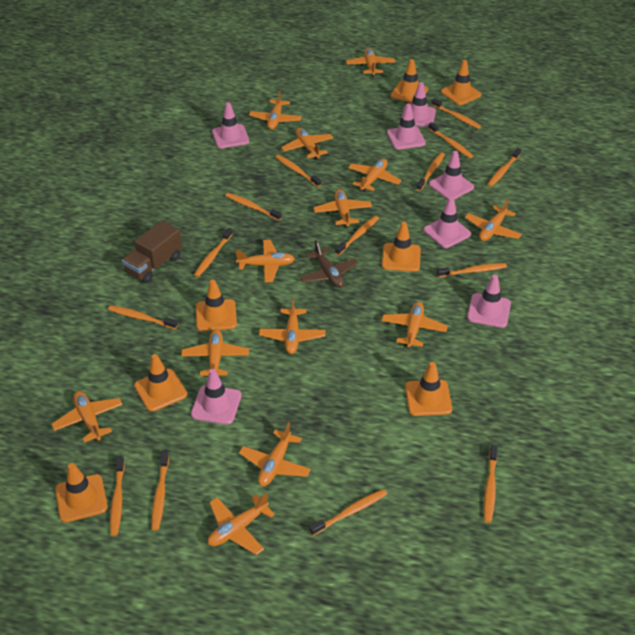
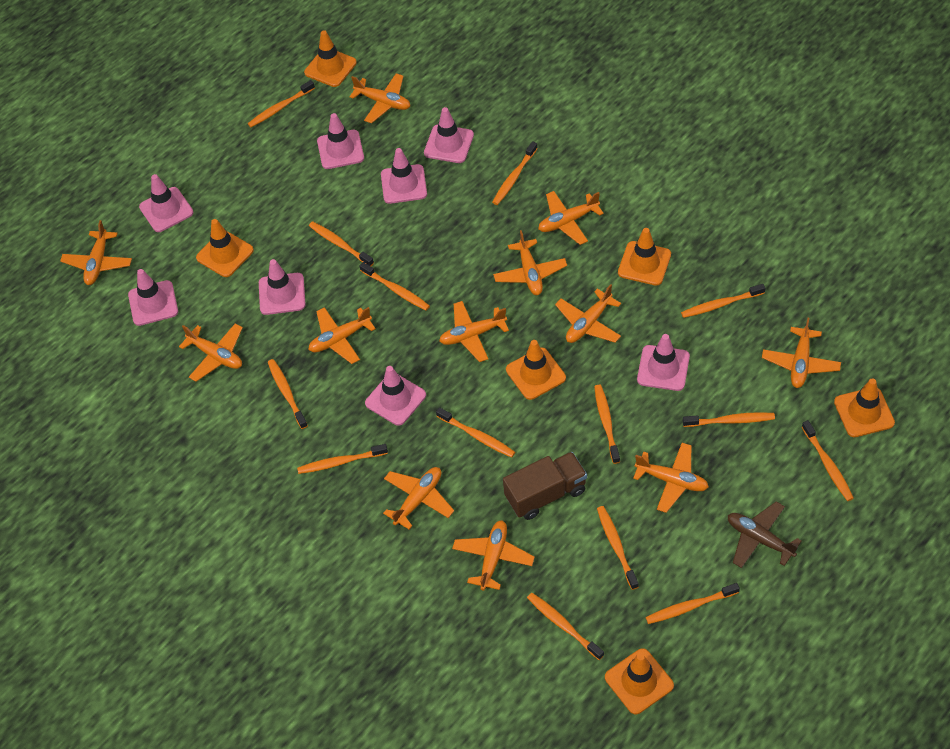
orange plane: 13 -> 12
orange traffic cone: 7 -> 6
pink traffic cone: 7 -> 8

